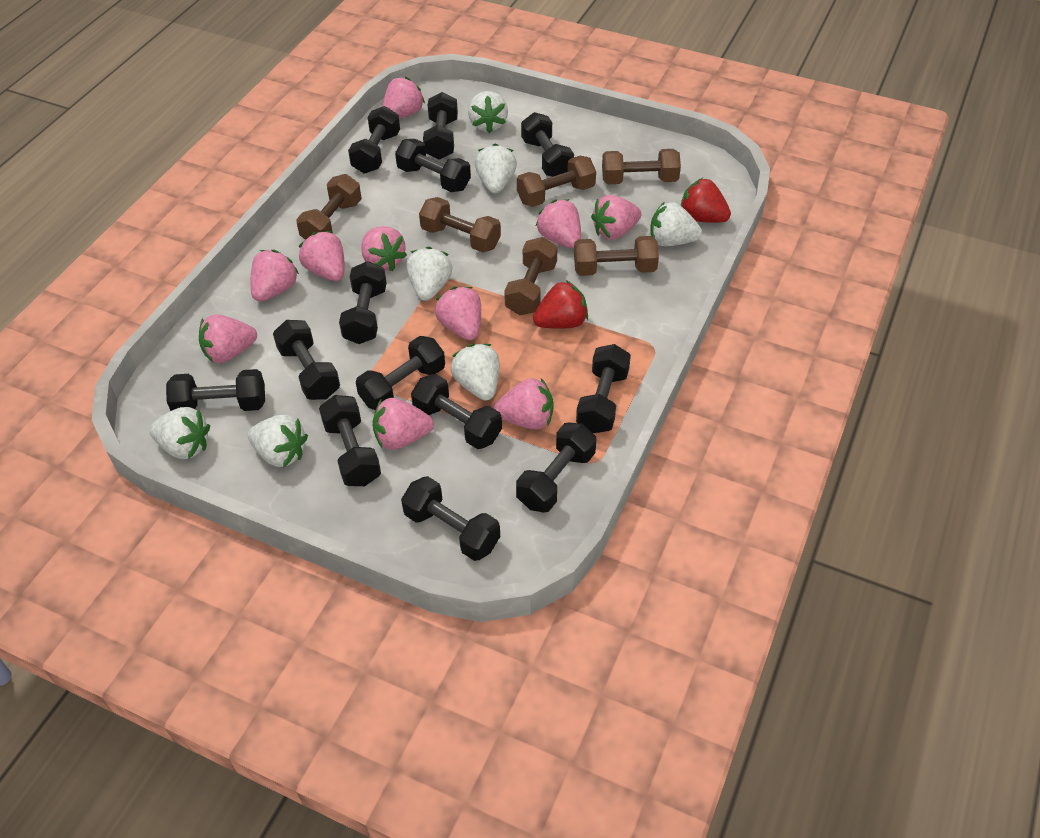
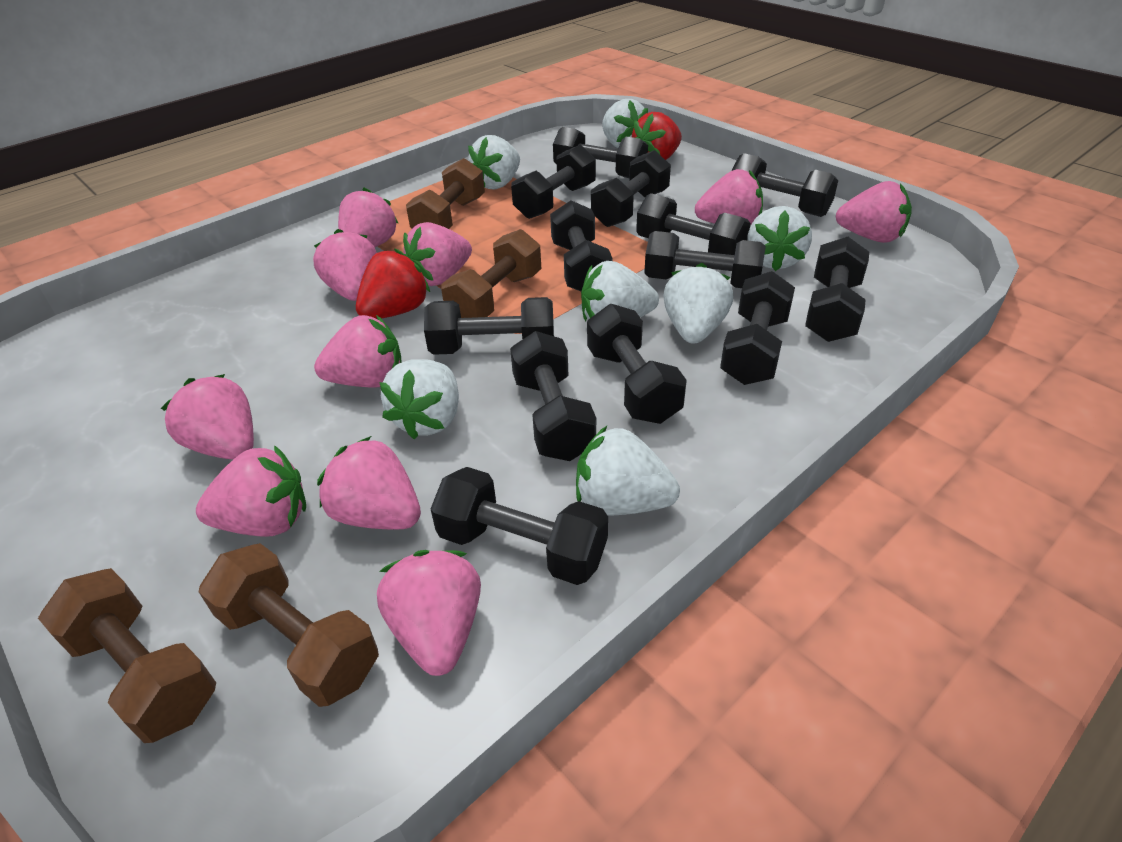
brown dumbbell: 6 -> 4

